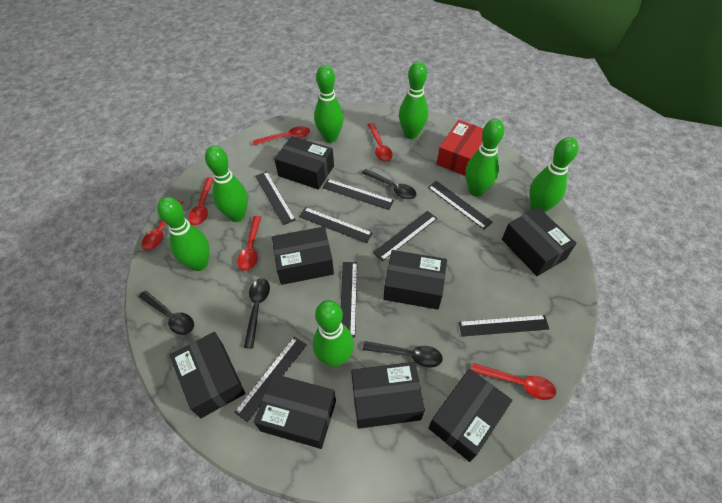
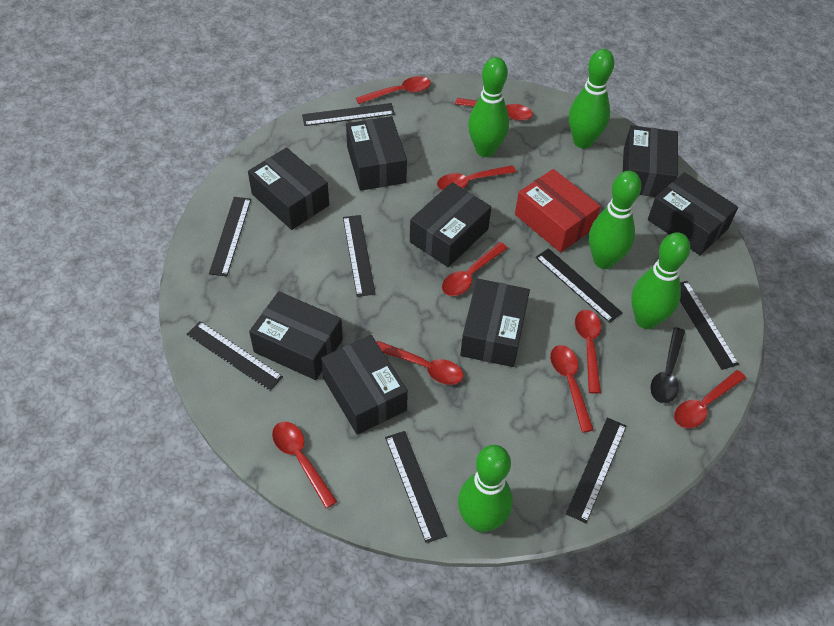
black spoon: 4 -> 1
green bowling pin: 7 -> 5
red spoon: 6 -> 9

